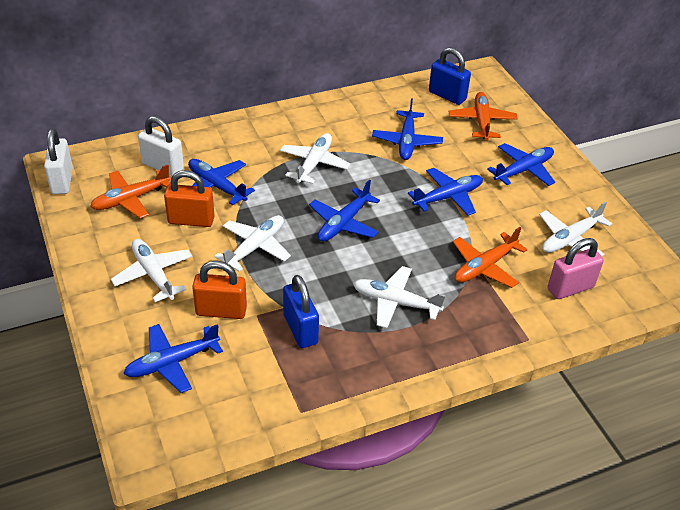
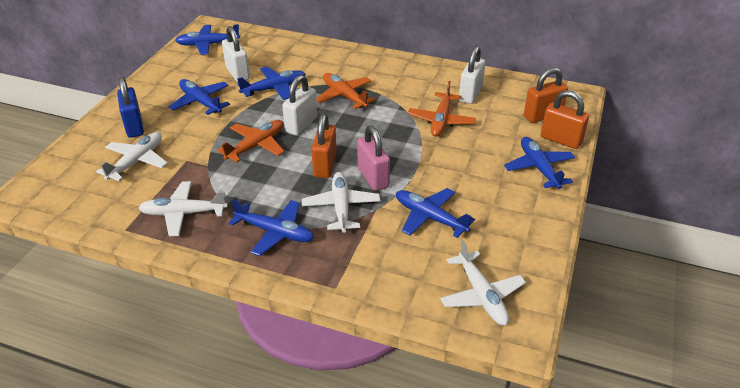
blue padlock: 2 -> 1
orange padlock: 2 -> 3
white padlock: 2 -> 3
white plane: 5 -> 4

